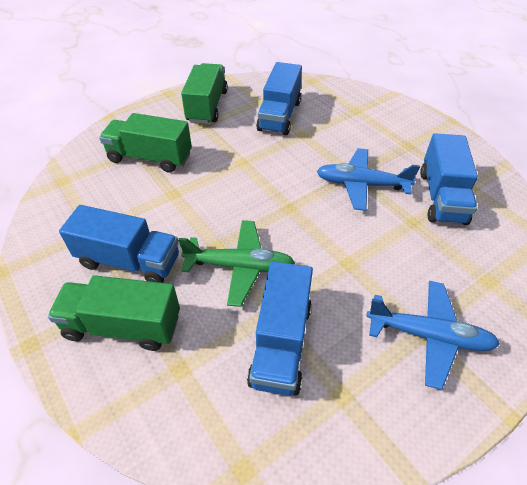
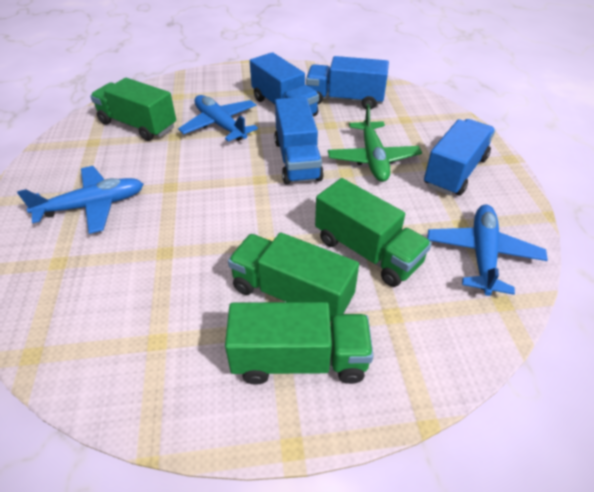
blue plane: 2 -> 3
green truck: 3 -> 4

